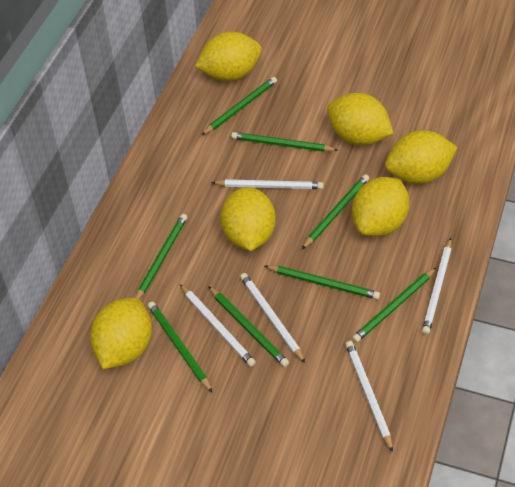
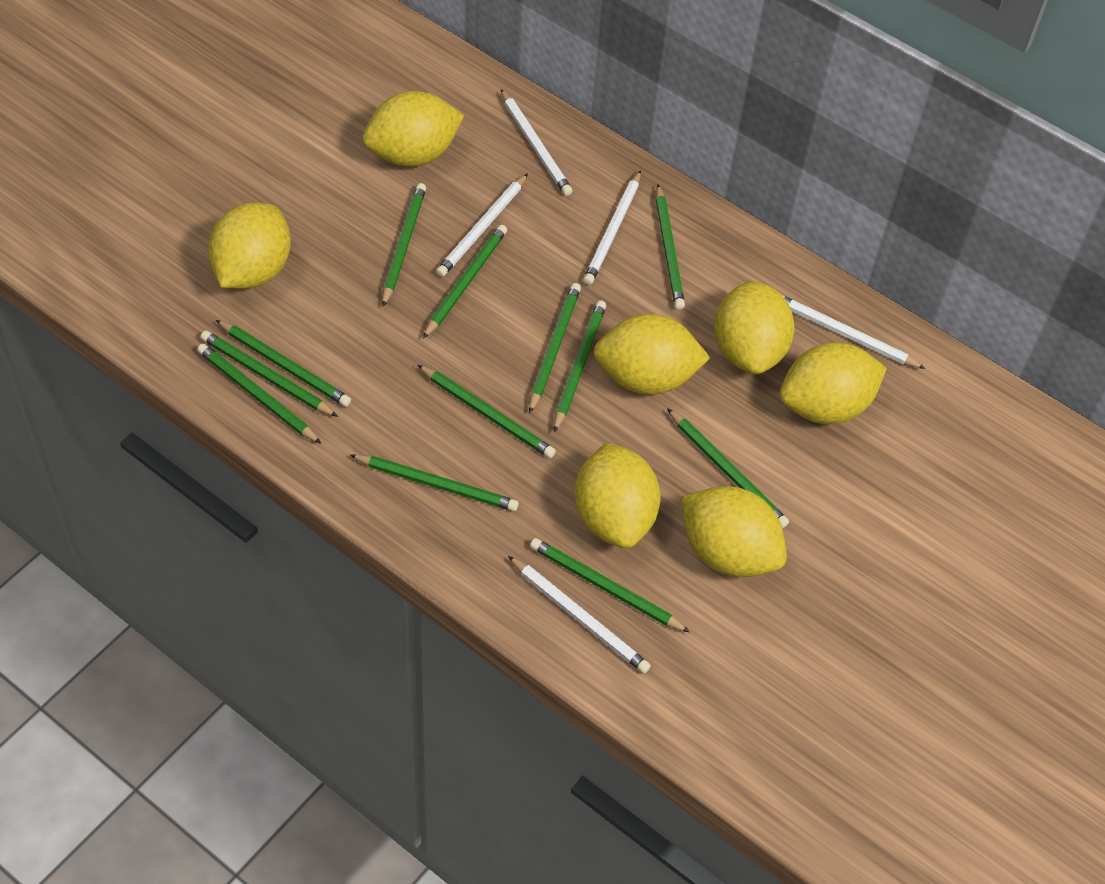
green pencil: 8 -> 12
yellow lemon: 6 -> 7

